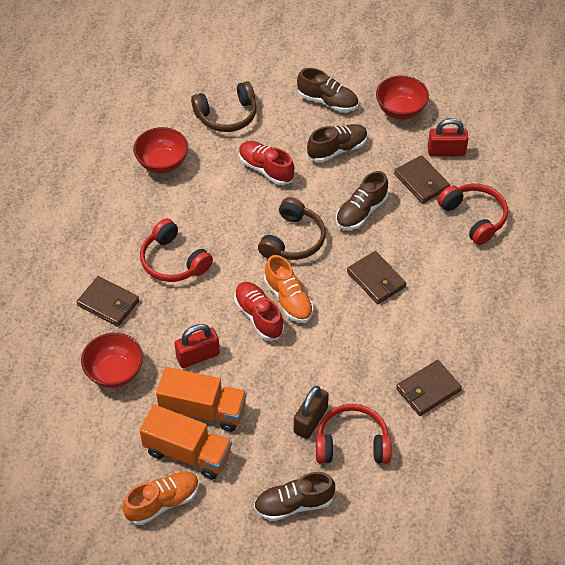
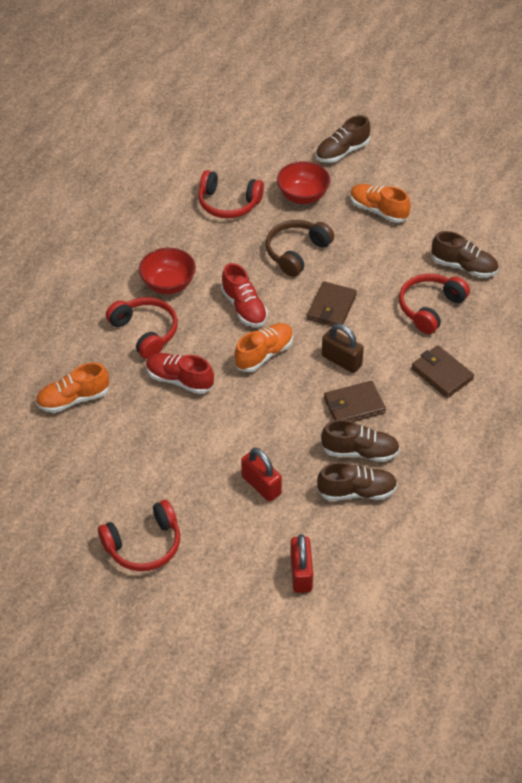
brown headphones: 2 -> 1
brown wallet: 4 -> 3
orange shoe: 2 -> 3
orange truck: 2 -> 0
red bowl: 3 -> 2
red headphones: 3 -> 4

